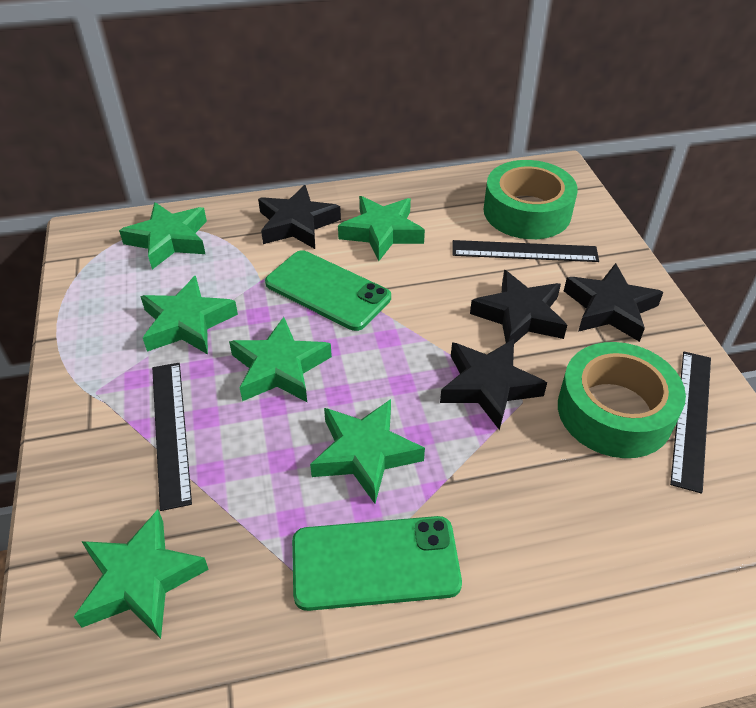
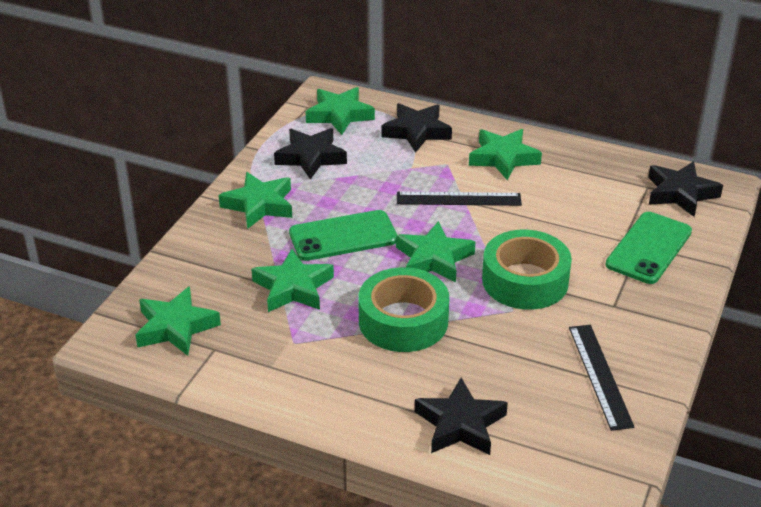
black ruler: 3 -> 2

